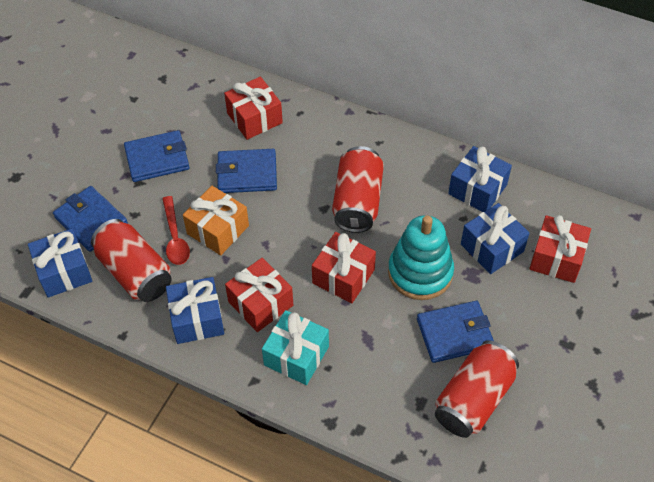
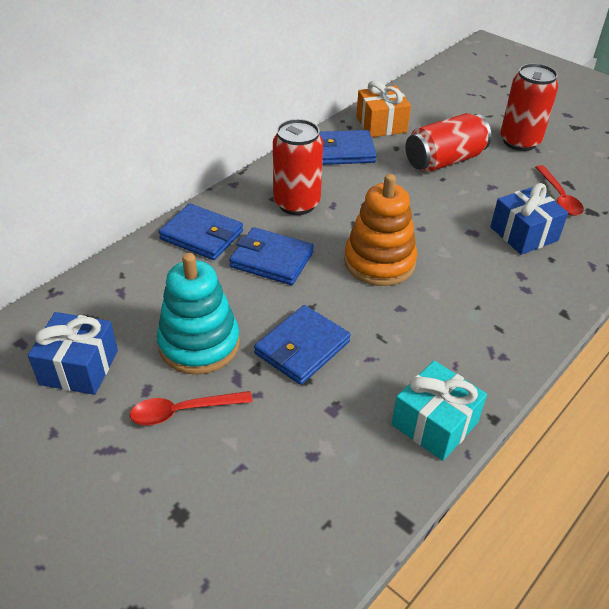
blue gift: 4 -> 2
orange stacking toy: 0 -> 1
red gift: 4 -> 0
red spoon: 1 -> 2

